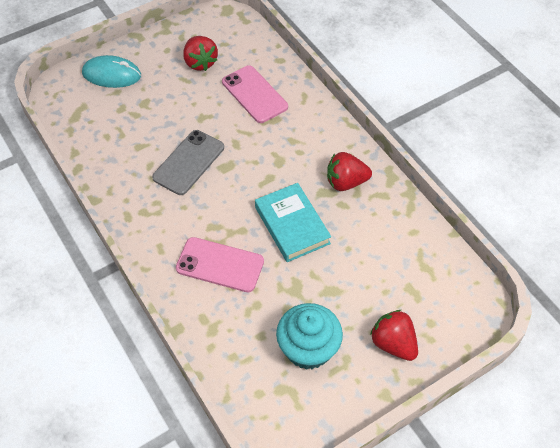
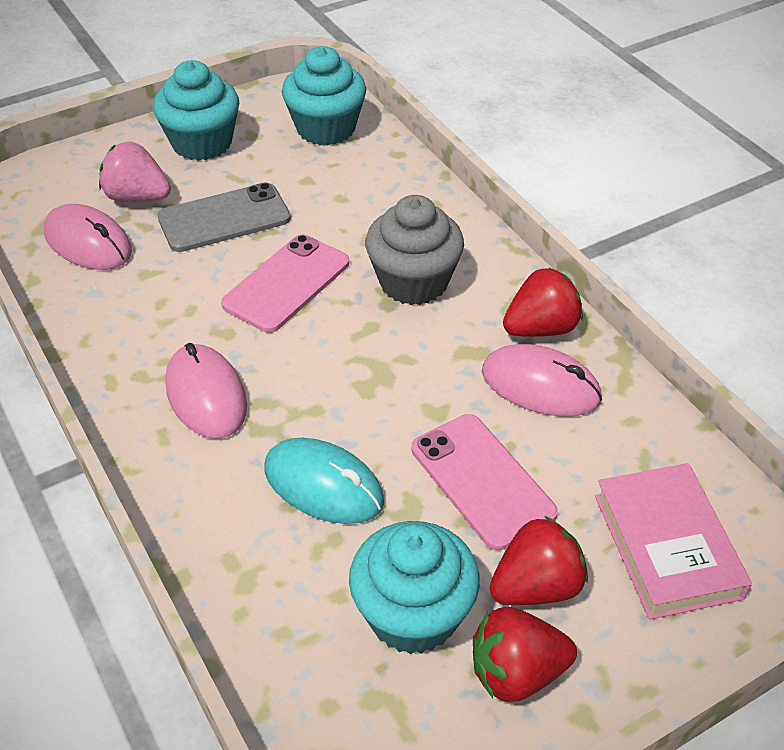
grey cupcake: 0 -> 1
pink book: 0 -> 1
pink mouse: 0 -> 3
pink strawberry: 0 -> 1
turquoise book: 1 -> 0
turquoise cupcake: 1 -> 3

